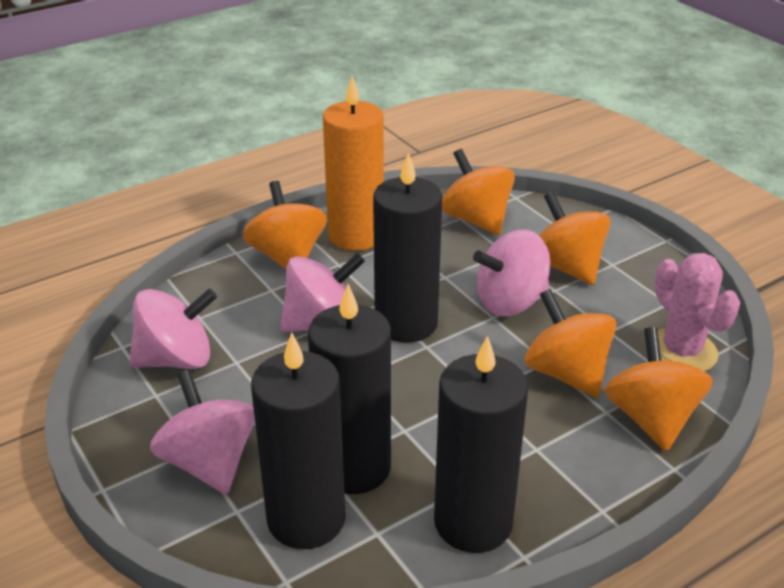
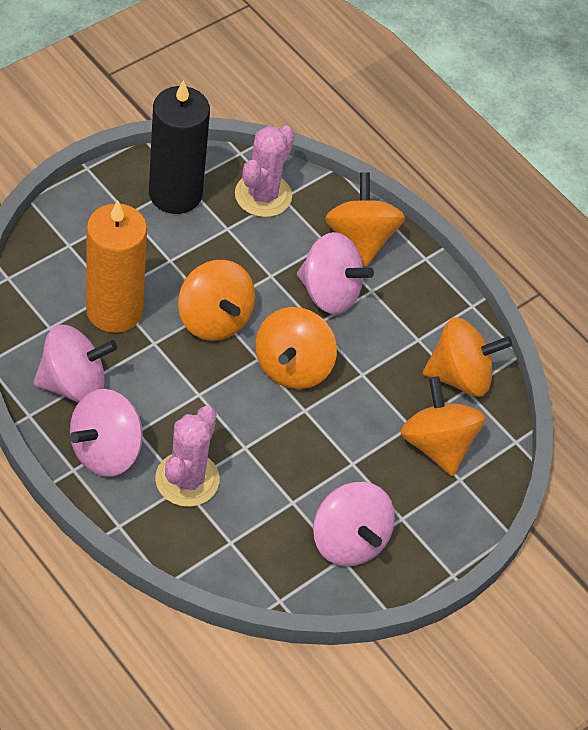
black candle: 4 -> 1
pink cactus: 1 -> 2

